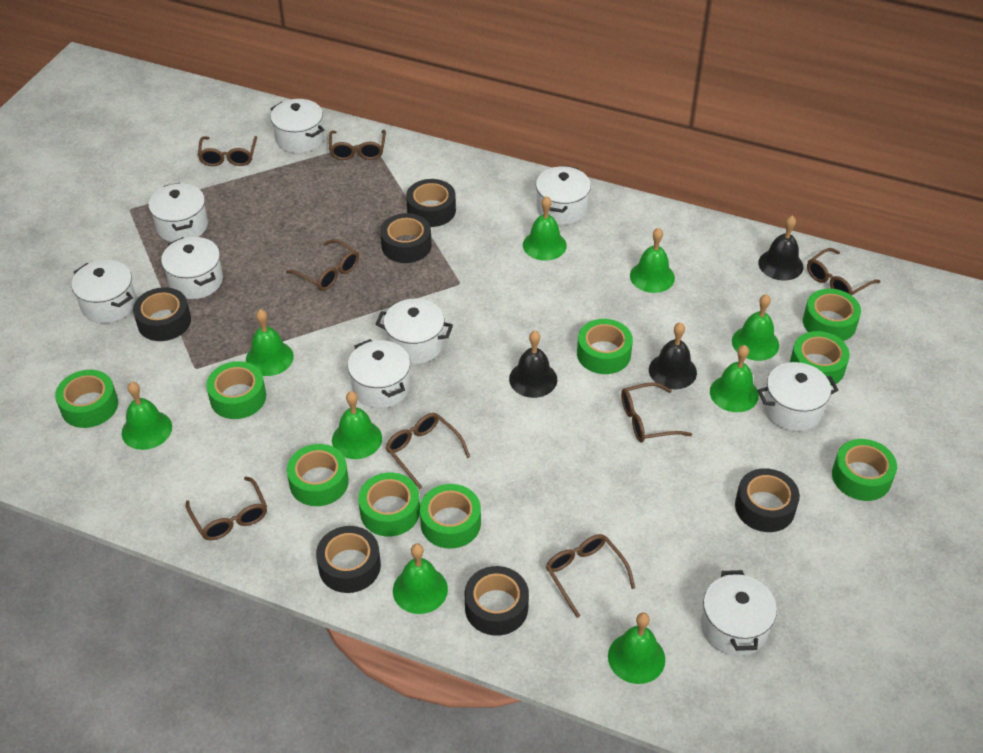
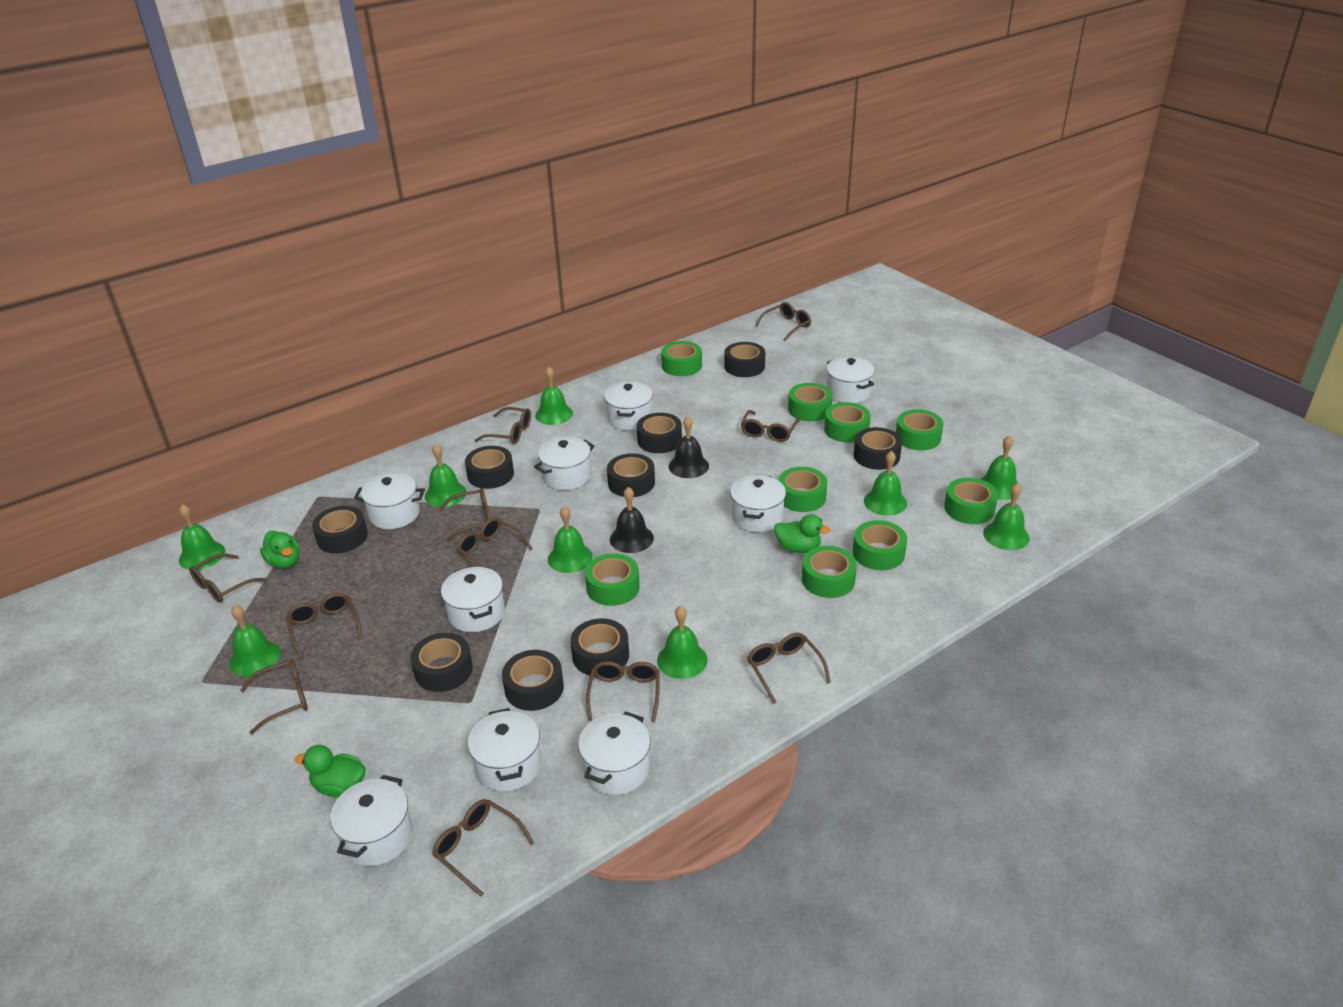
black bell: 3 -> 2
black tape: 6 -> 9
brown glasses: 8 -> 11
green duck: 0 -> 3

